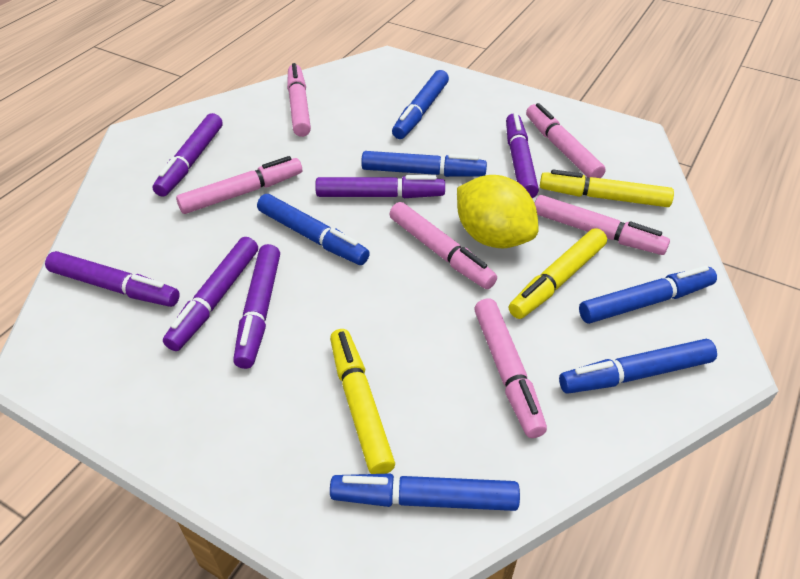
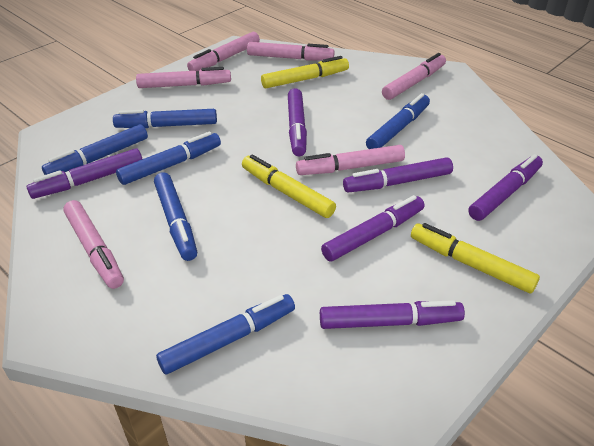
yellow lemon: 1 -> 0

